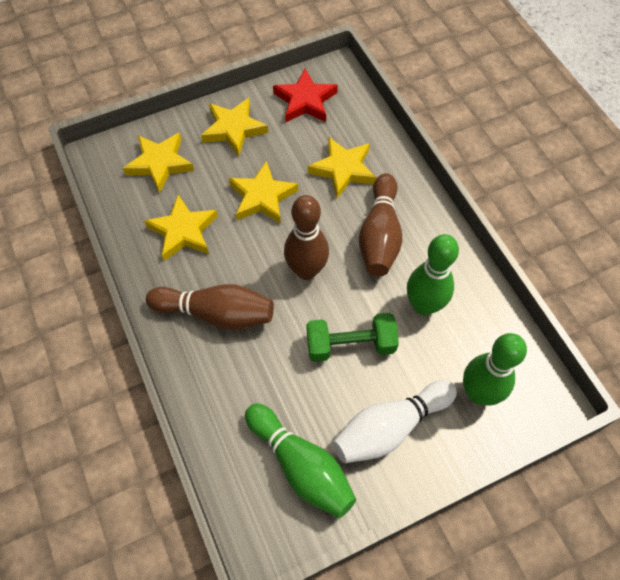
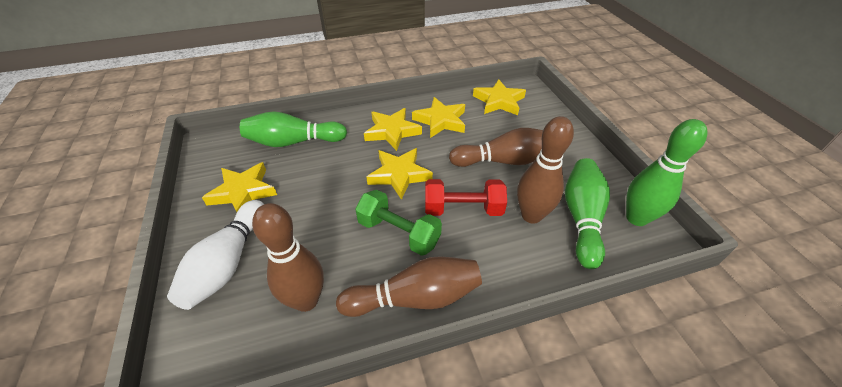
brown bowling pin: 3 -> 4
red dumbbell: 0 -> 1
red star: 1 -> 0

